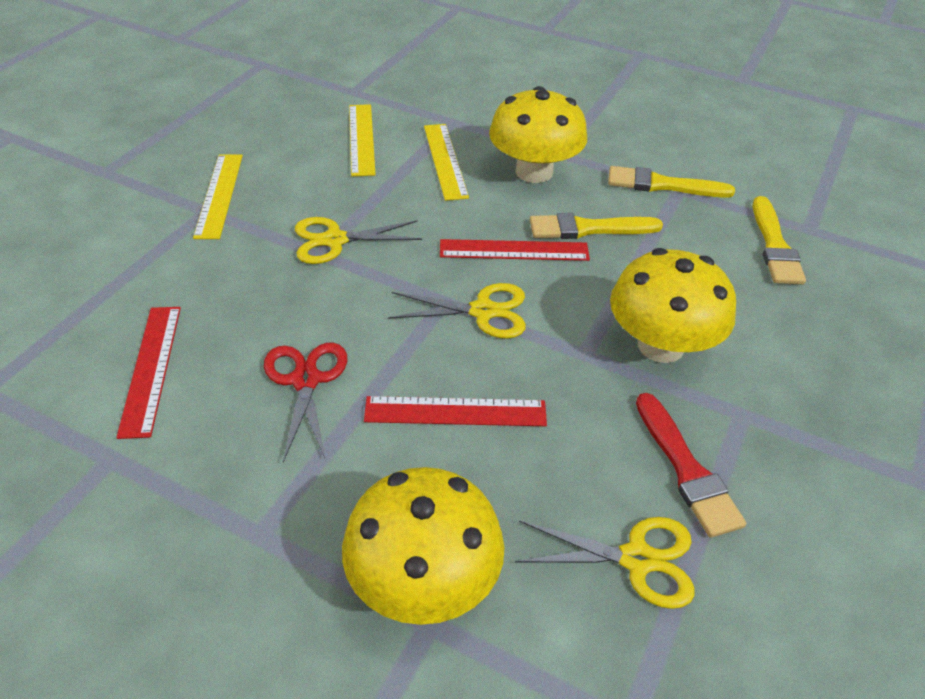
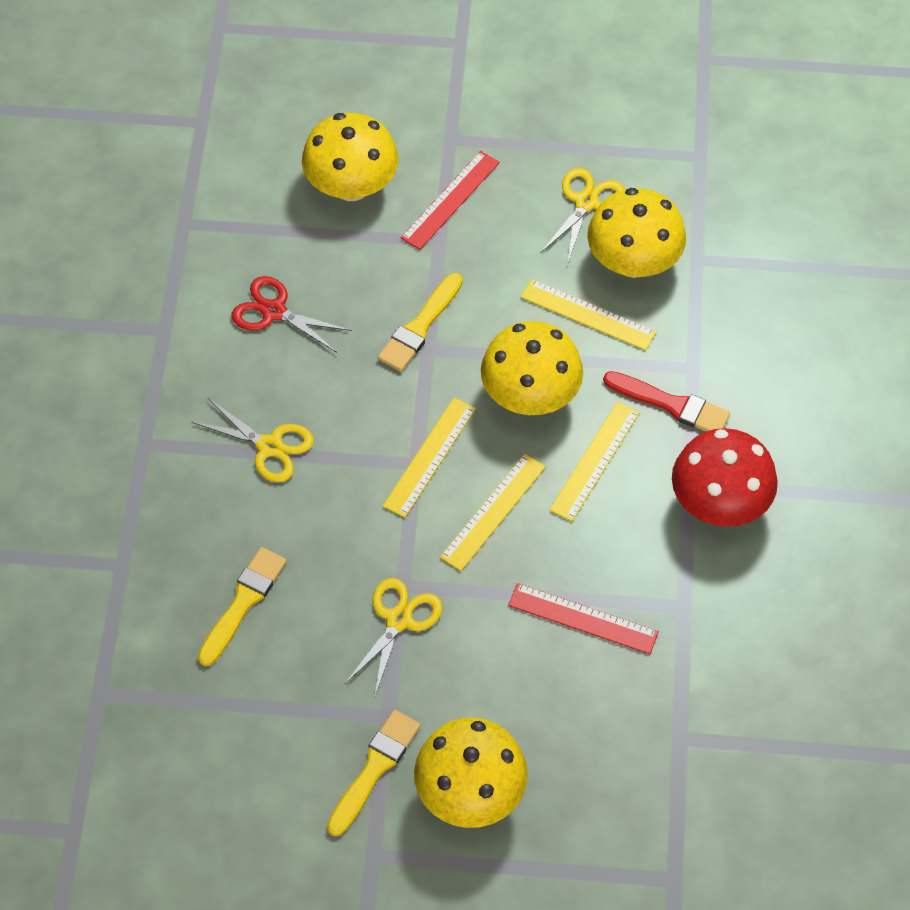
red mushroom: 0 -> 1
red ruler: 3 -> 2
yellow mushroom: 3 -> 4
yellow ruler: 3 -> 4

